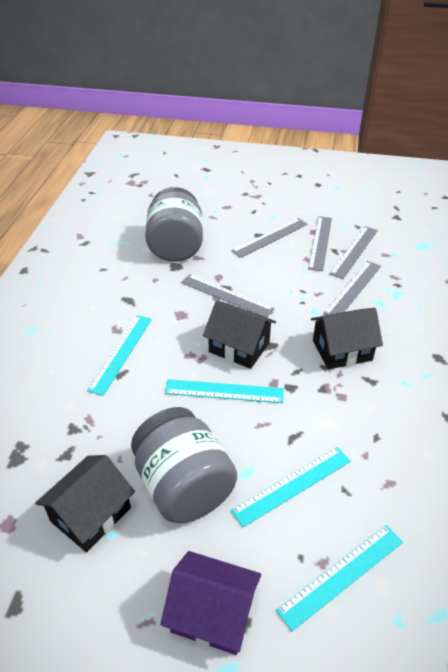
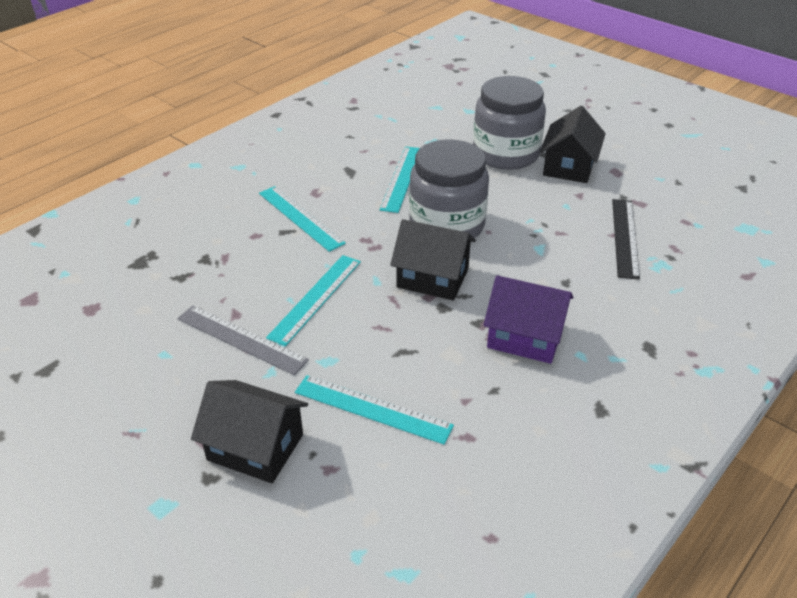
black ruler: 0 -> 1
grey ruler: 5 -> 1

